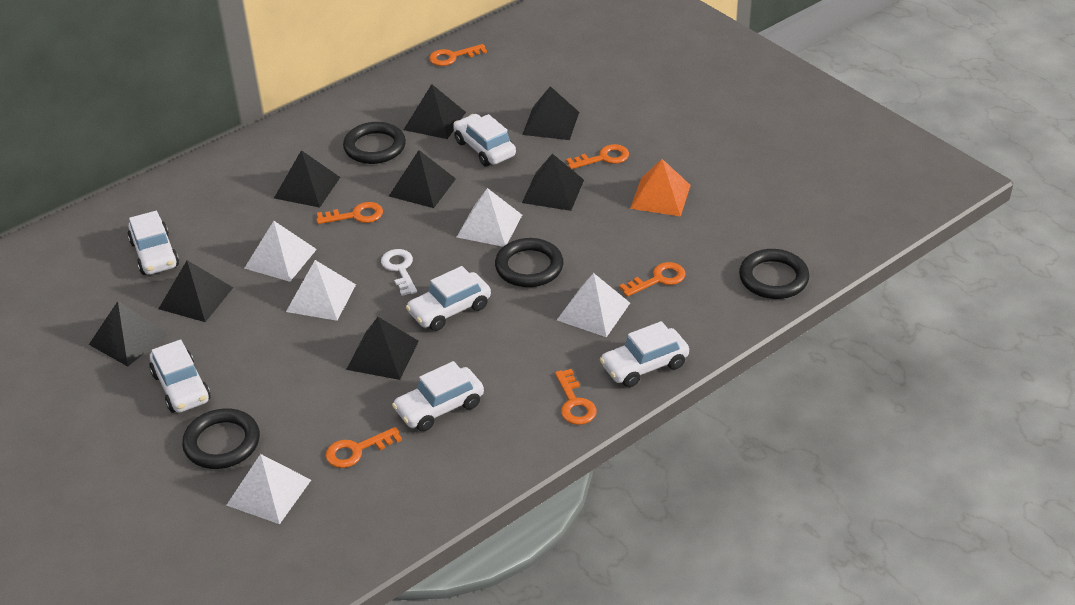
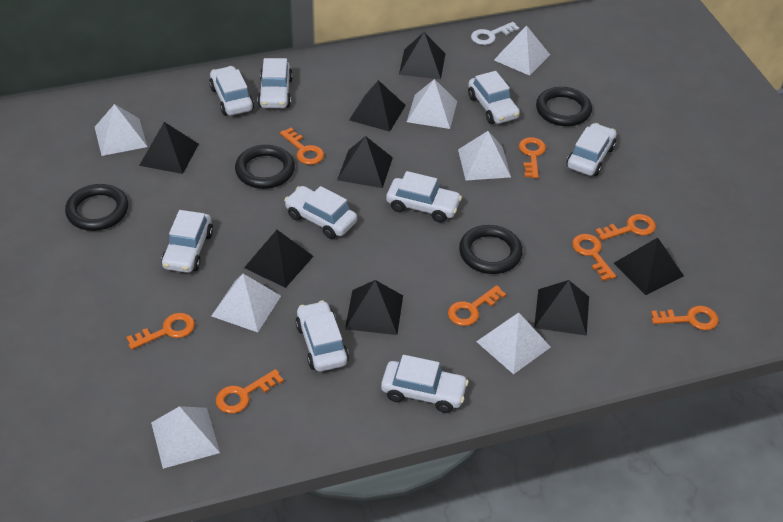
orange key: 6 -> 8
orange pyramid: 1 -> 0
white car: 6 -> 9
white pyramid: 5 -> 7

